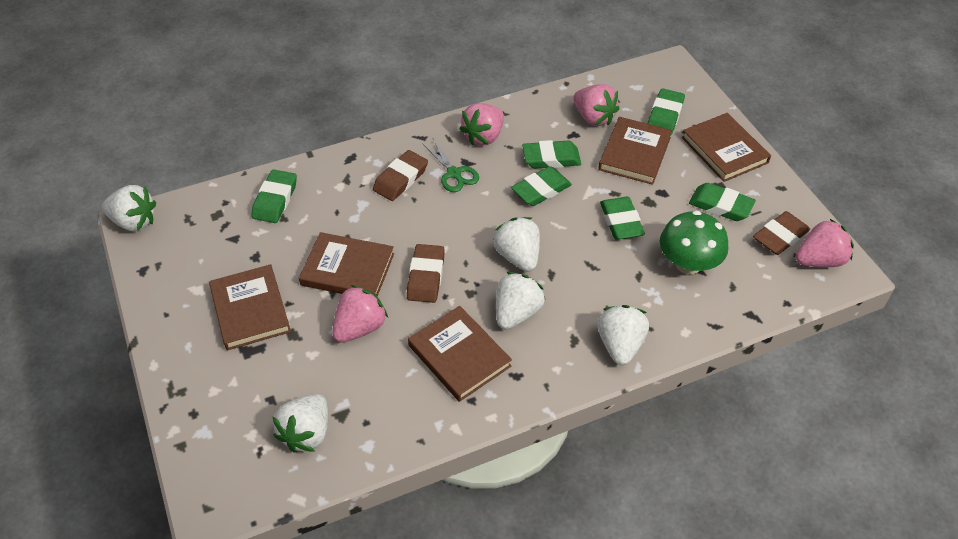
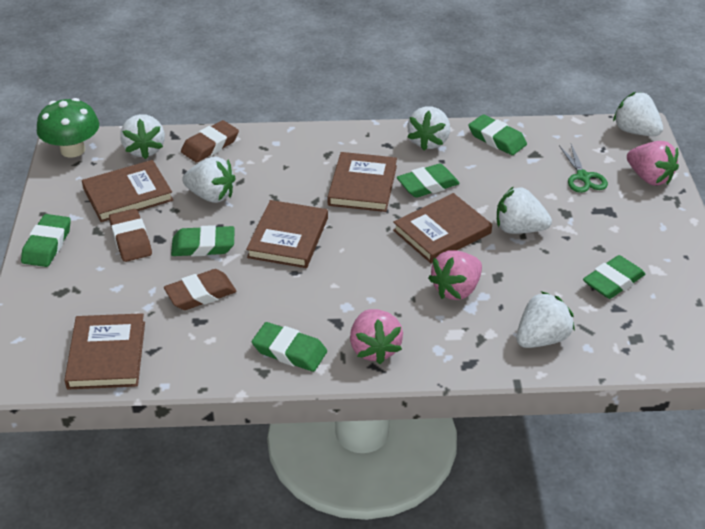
pink strawberry: 4 -> 3
white strawberry: 5 -> 6

